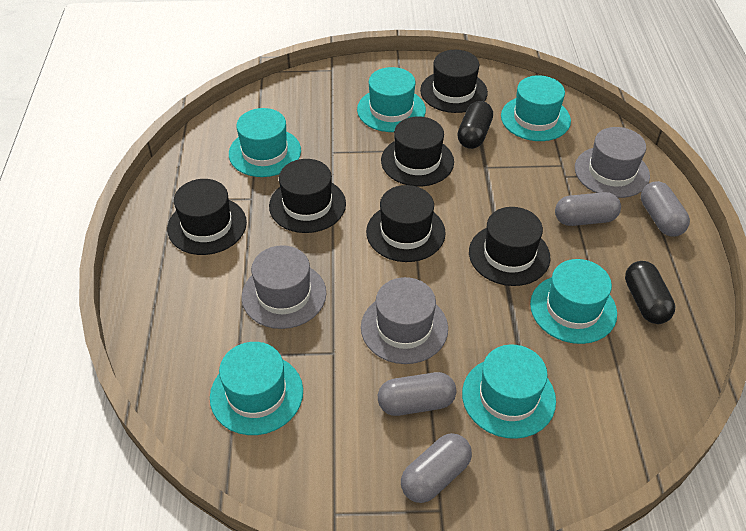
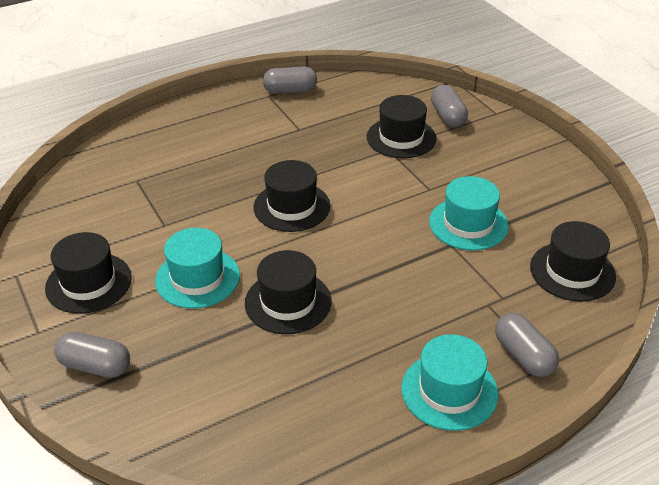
black capsule: 2 -> 0
black hat: 6 -> 5
grey hat: 3 -> 0
turquoise hat: 6 -> 3

